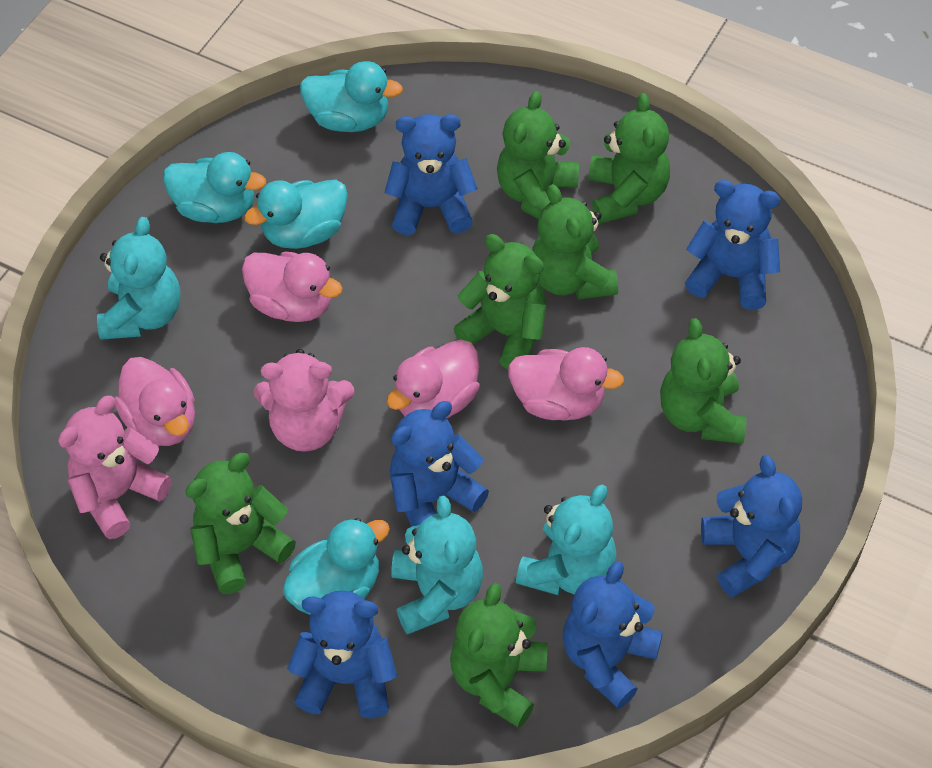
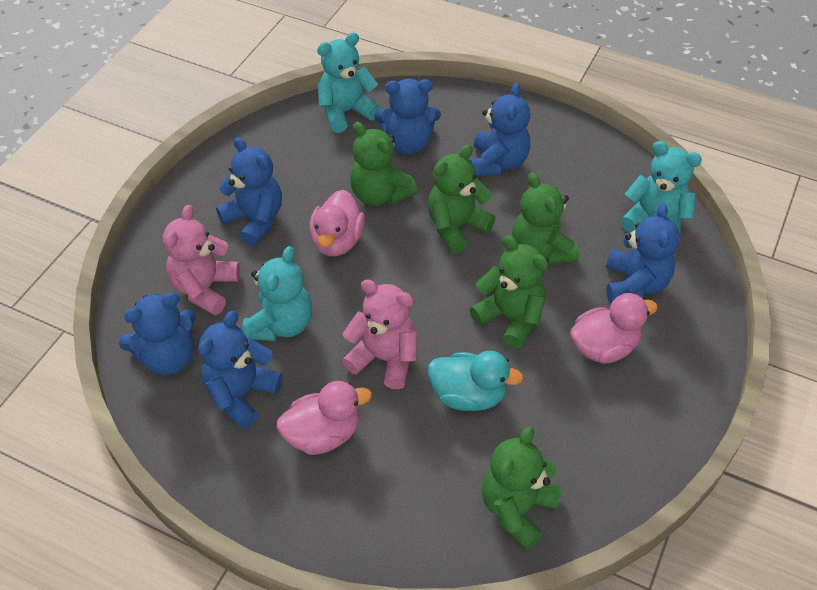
green teddy bear: 7 -> 5
pink duck: 4 -> 3
turquoise duck: 4 -> 1

